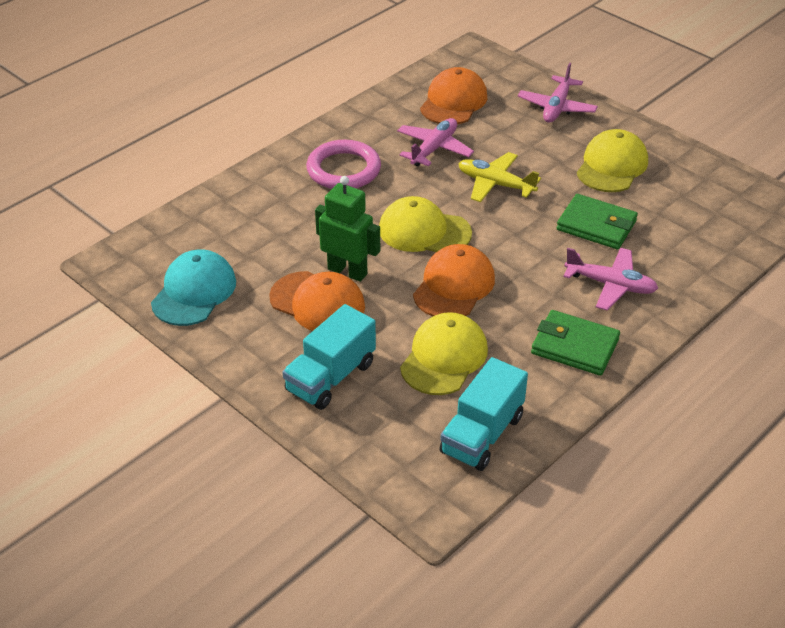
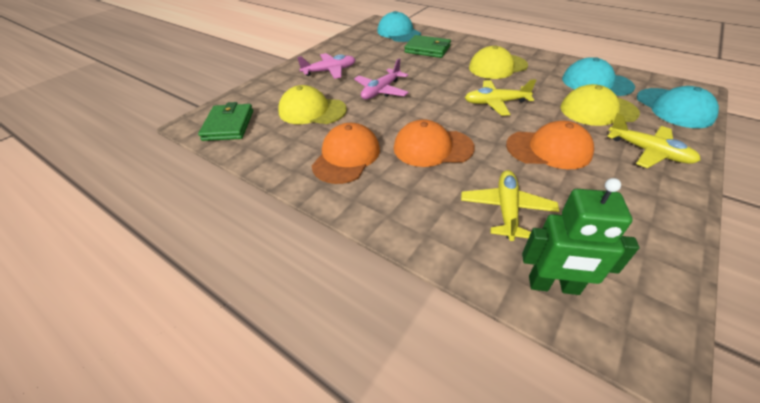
pink plane: 3 -> 2
pink ring: 1 -> 0
turquoise cap: 1 -> 3
turquoise truck: 2 -> 0
yellow plane: 1 -> 3

